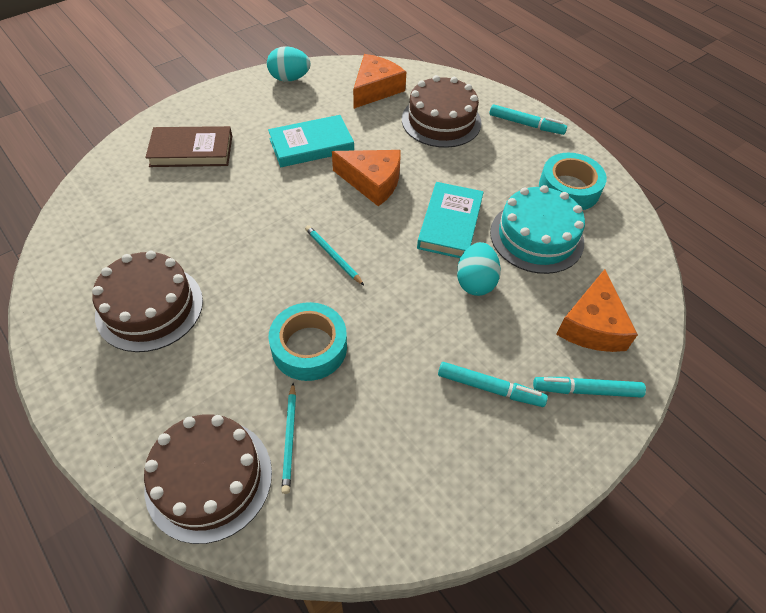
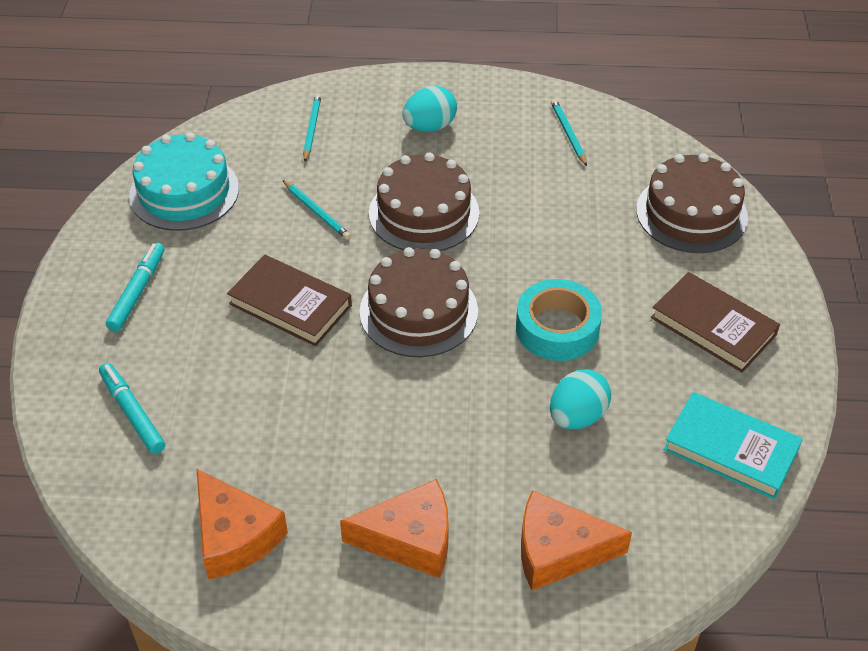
brown book: 1 -> 2
turquoise book: 2 -> 1
turquoise marker: 3 -> 2
turquoise pencil: 2 -> 3
turquoise tape: 2 -> 1

